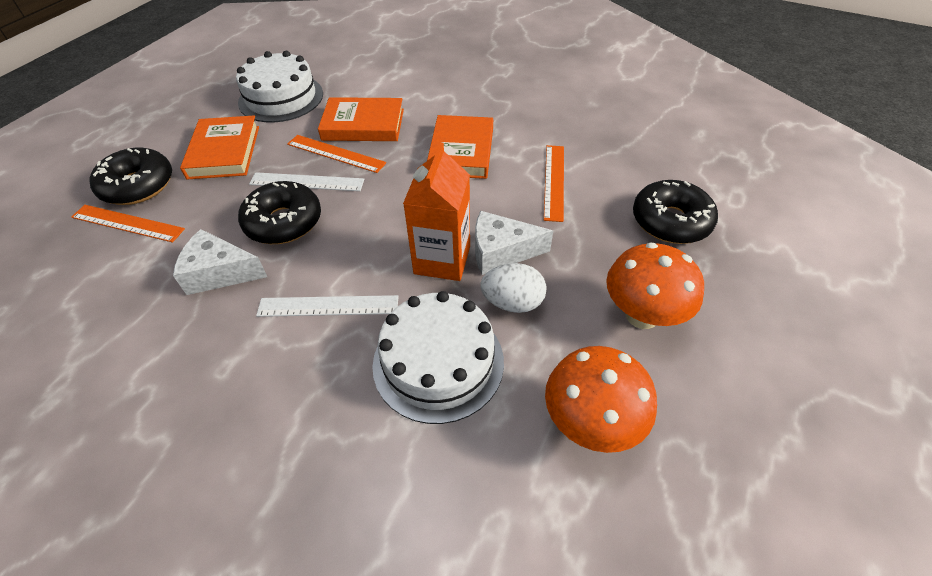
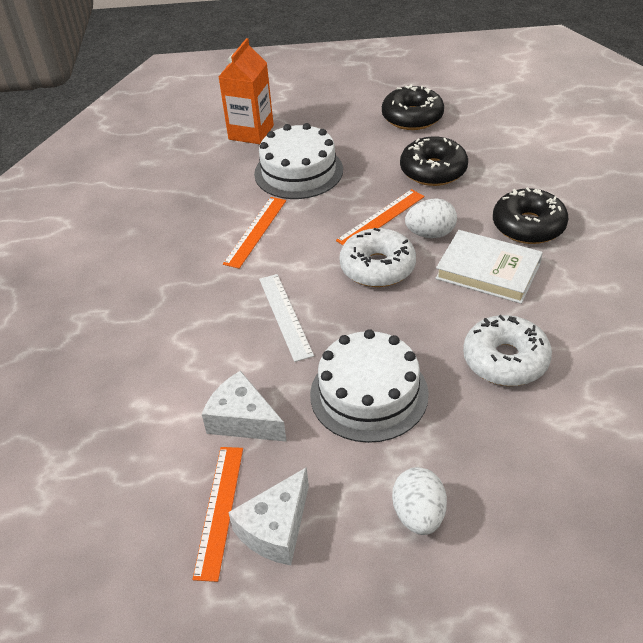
orange book: 3 -> 0
orange mushroom: 2 -> 0
white book: 0 -> 1
white donut: 0 -> 2
white egg: 1 -> 2
white ruler: 2 -> 1

